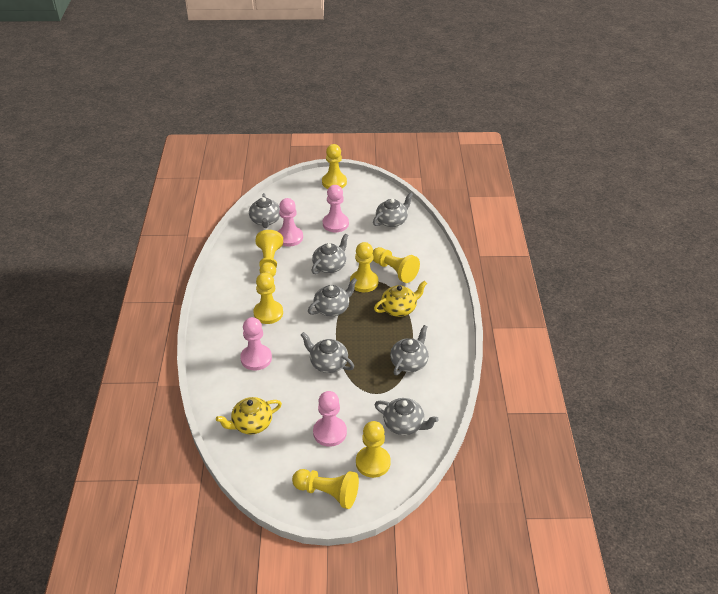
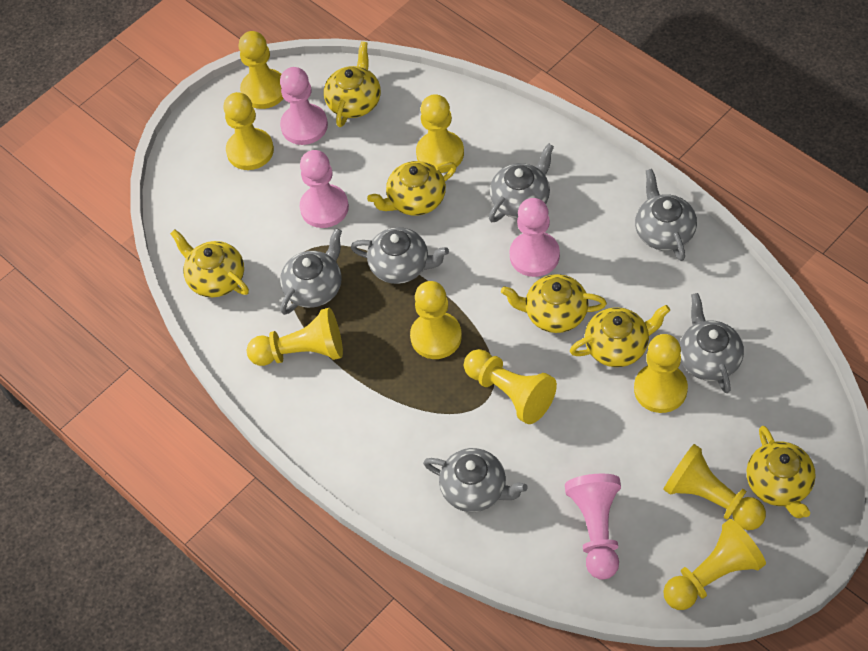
grey teapot: 7 -> 6
yellow pawn: 7 -> 9
yellow teapot: 2 -> 6

